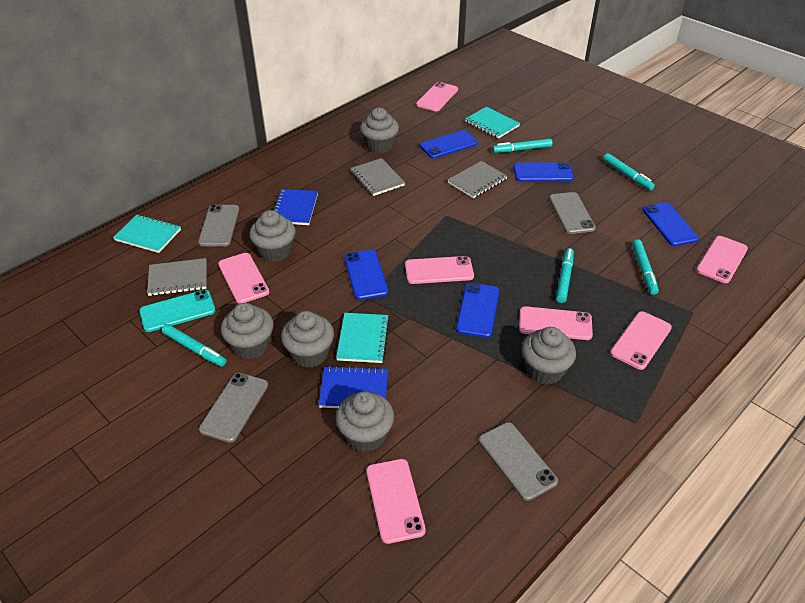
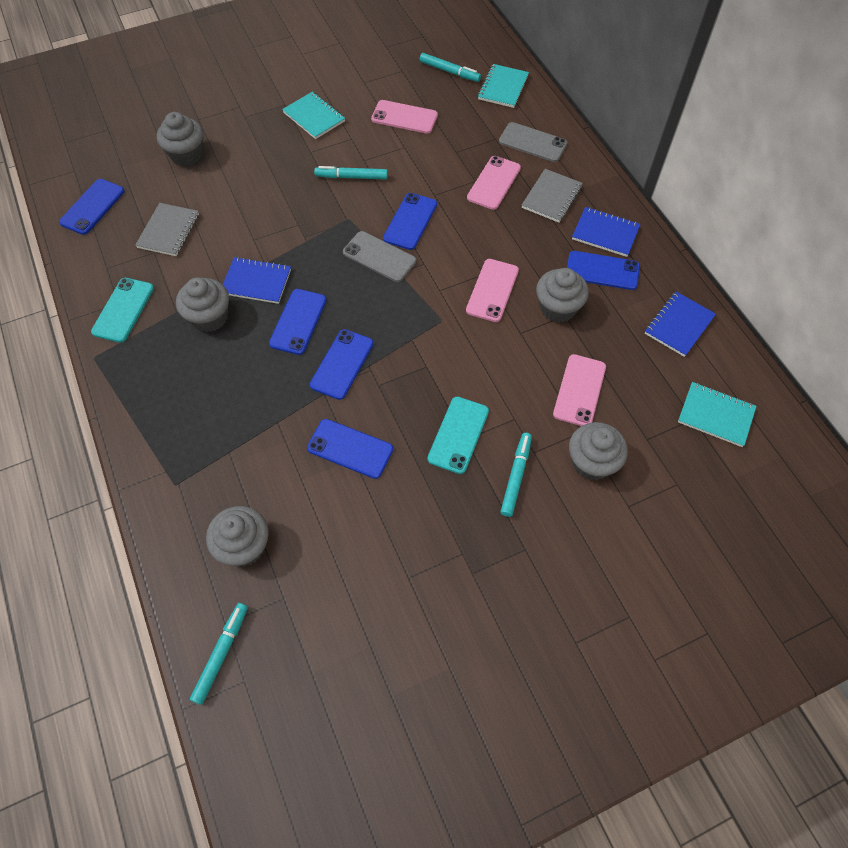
blue notebook: 2 -> 3
blue phone: 5 -> 6
grey cupcake: 6 -> 5
grey notebook: 3 -> 2
grey phone: 4 -> 2
pink phone: 7 -> 4
turquoise marker: 5 -> 4
turquoise phone: 1 -> 2

